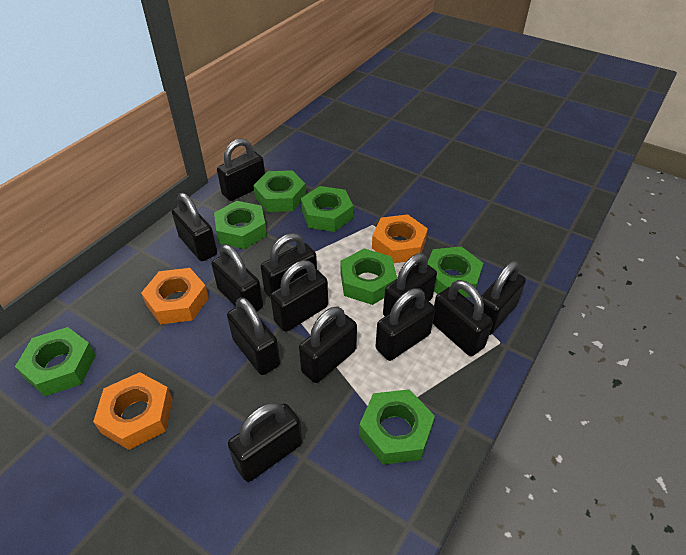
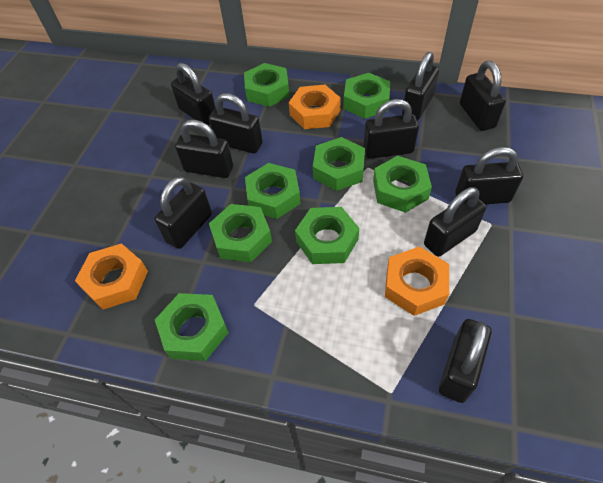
black padlock: 12 -> 10
green nut: 7 -> 8

